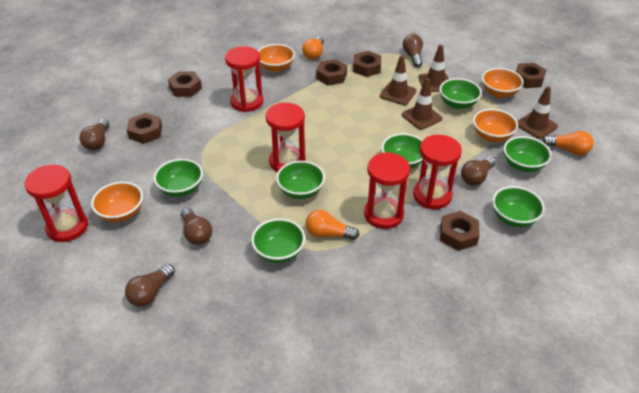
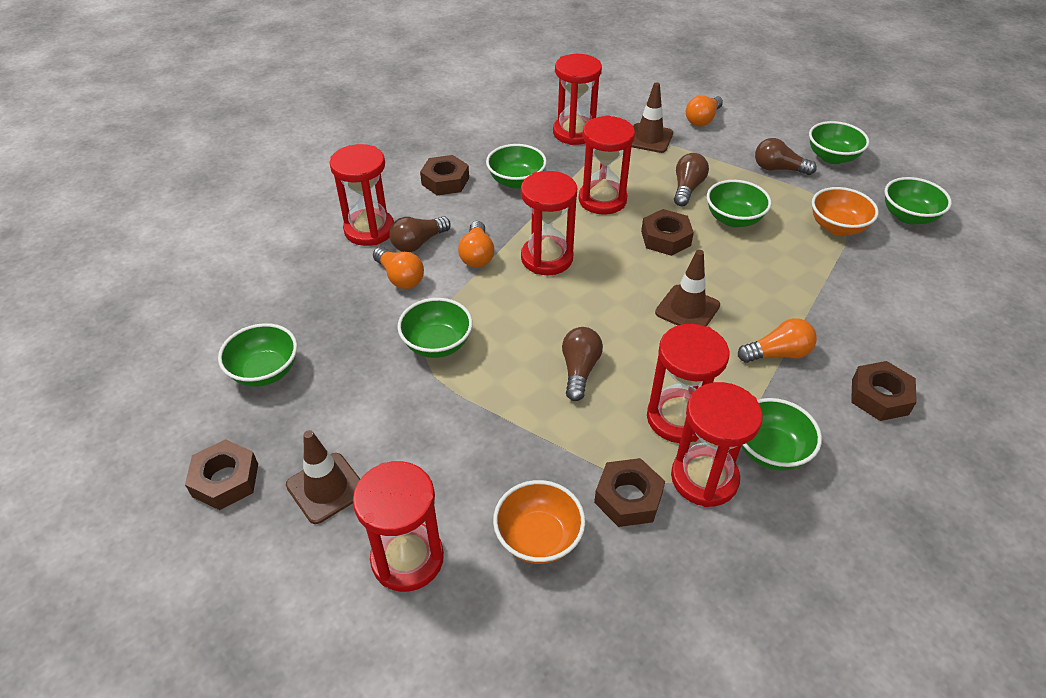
brown light bulb: 5 -> 4
brown nut: 6 -> 5
brown traffic cone: 4 -> 3
orange bowl: 4 -> 2
orange light bulb: 3 -> 4
red hourglass: 5 -> 7

